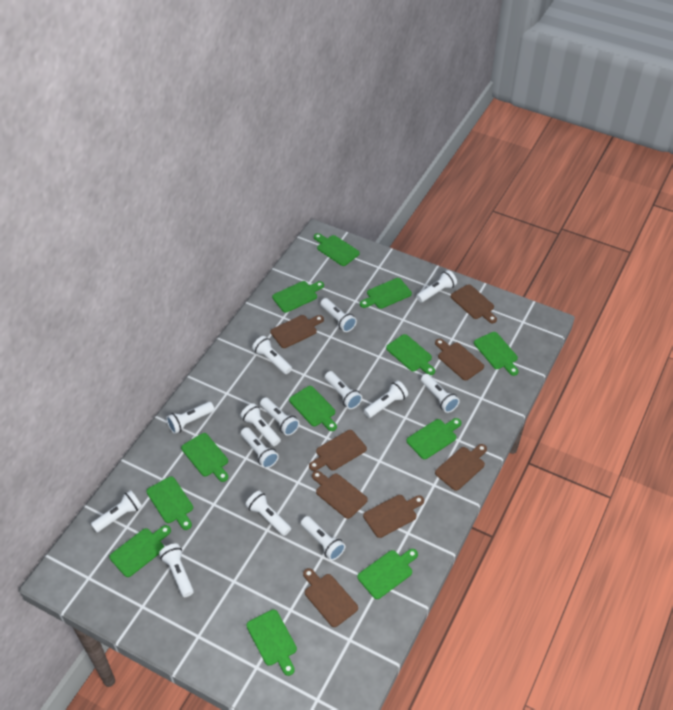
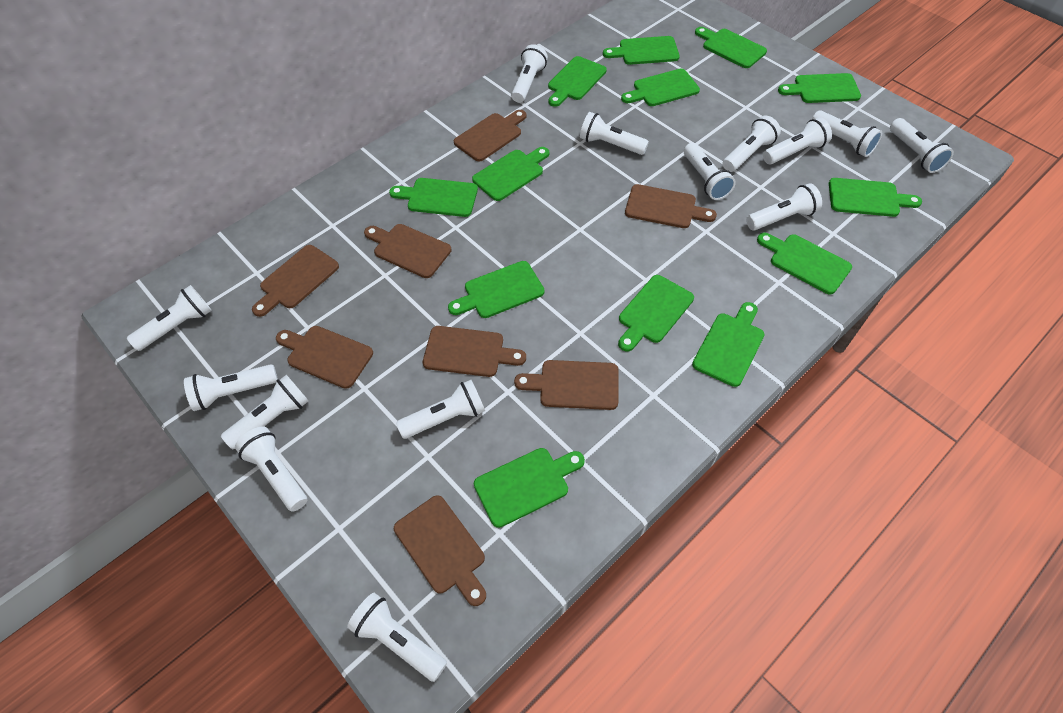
green cutting board: 12 -> 13

